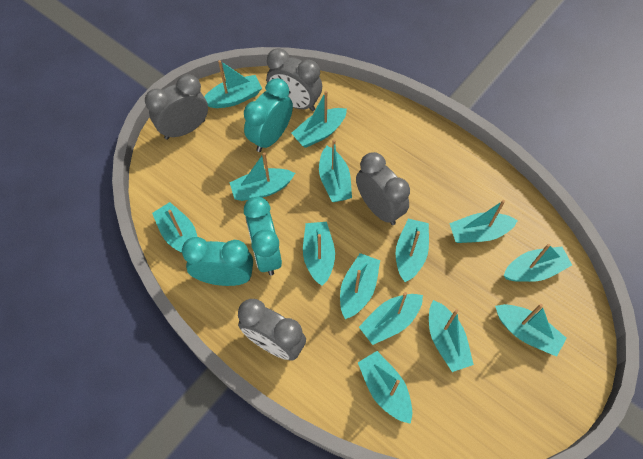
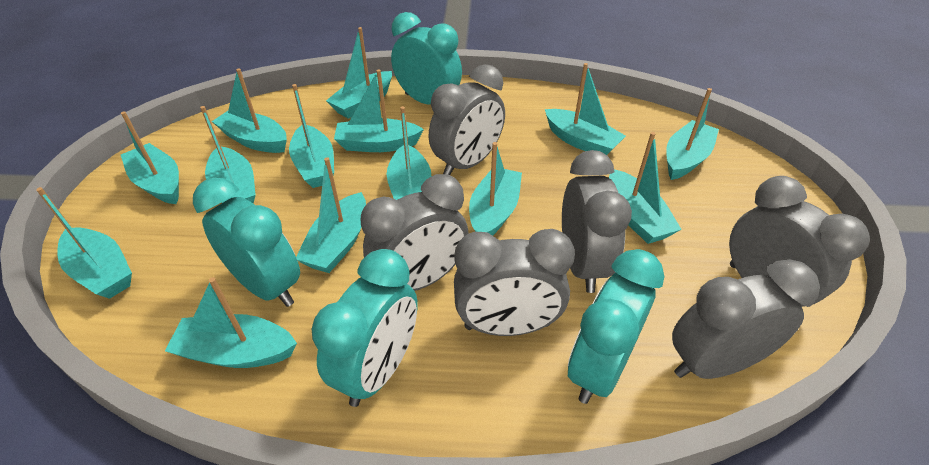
grey clock: 4 -> 6
turquoise clock: 3 -> 4

